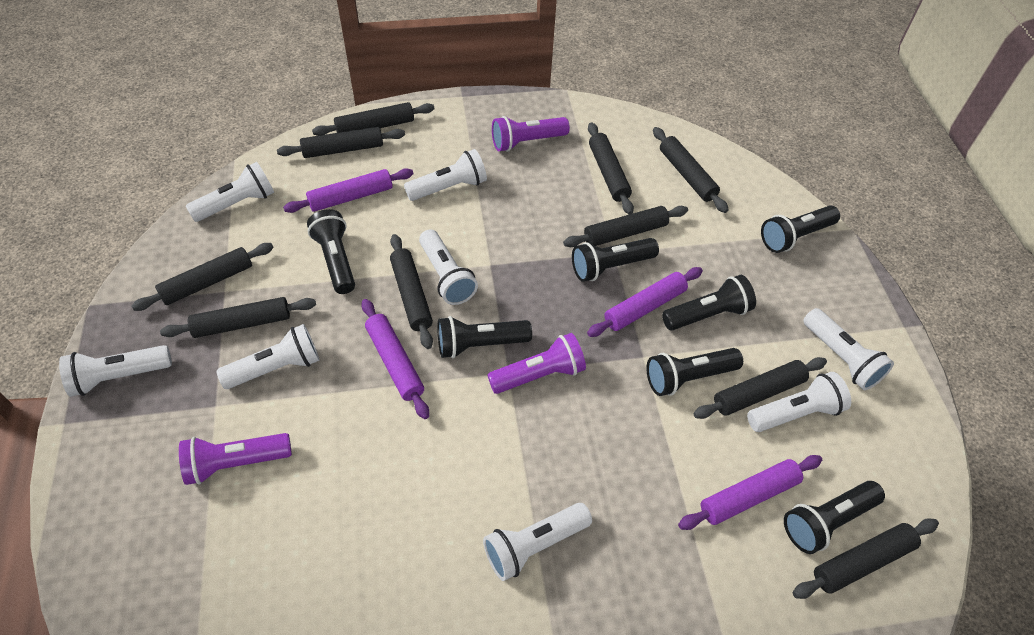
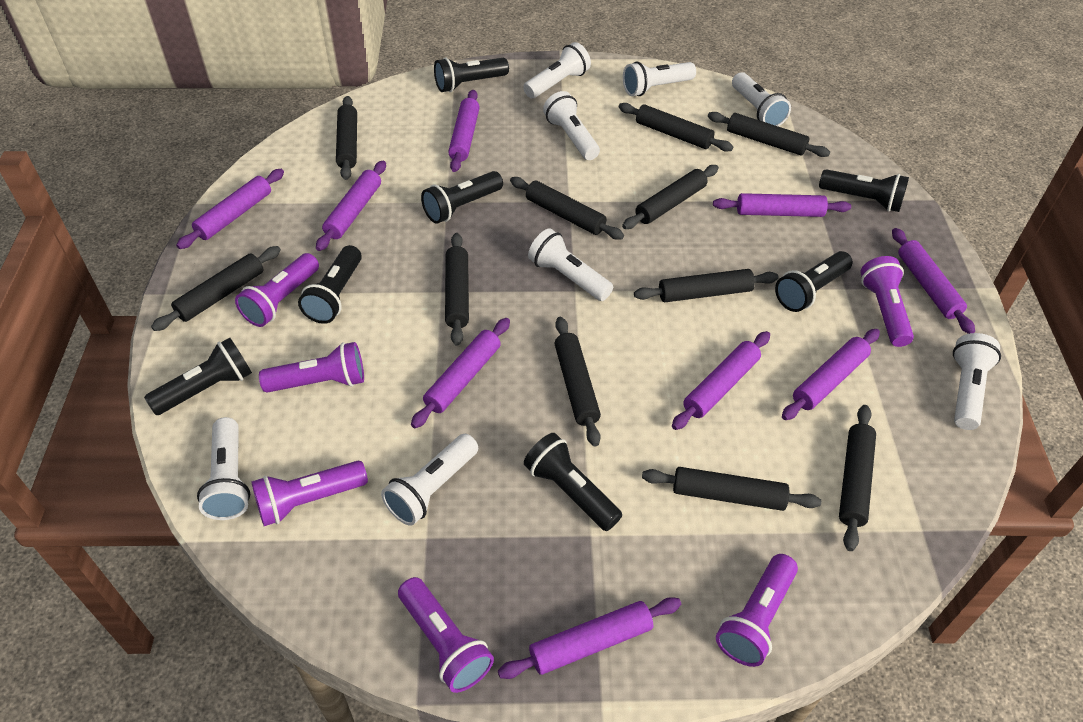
black rolling pin: 10 -> 11
purple flashlight: 3 -> 6
purple rolling pin: 4 -> 9

